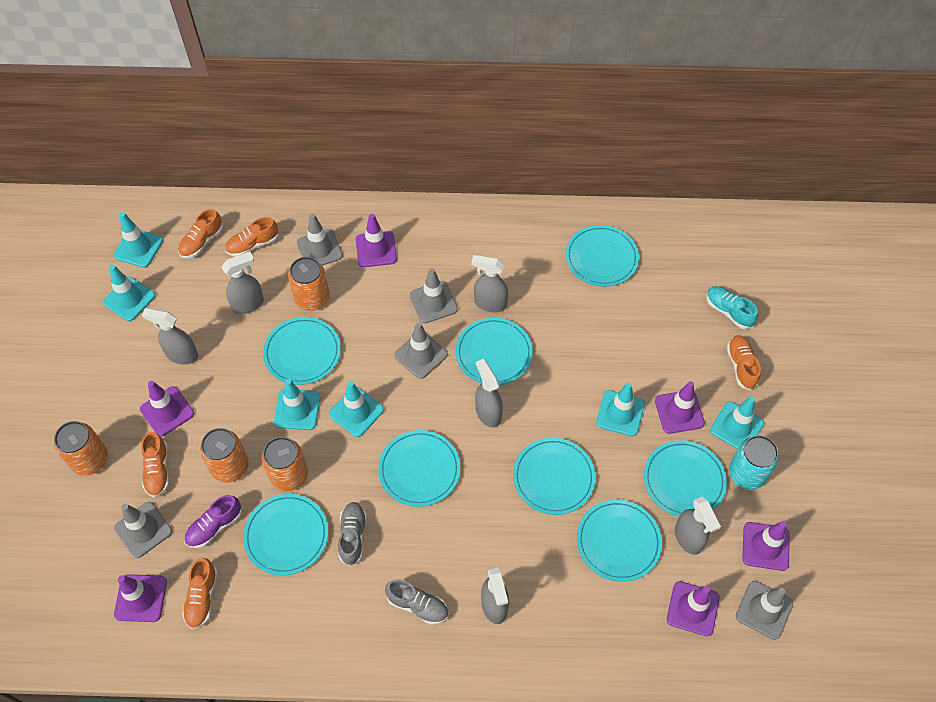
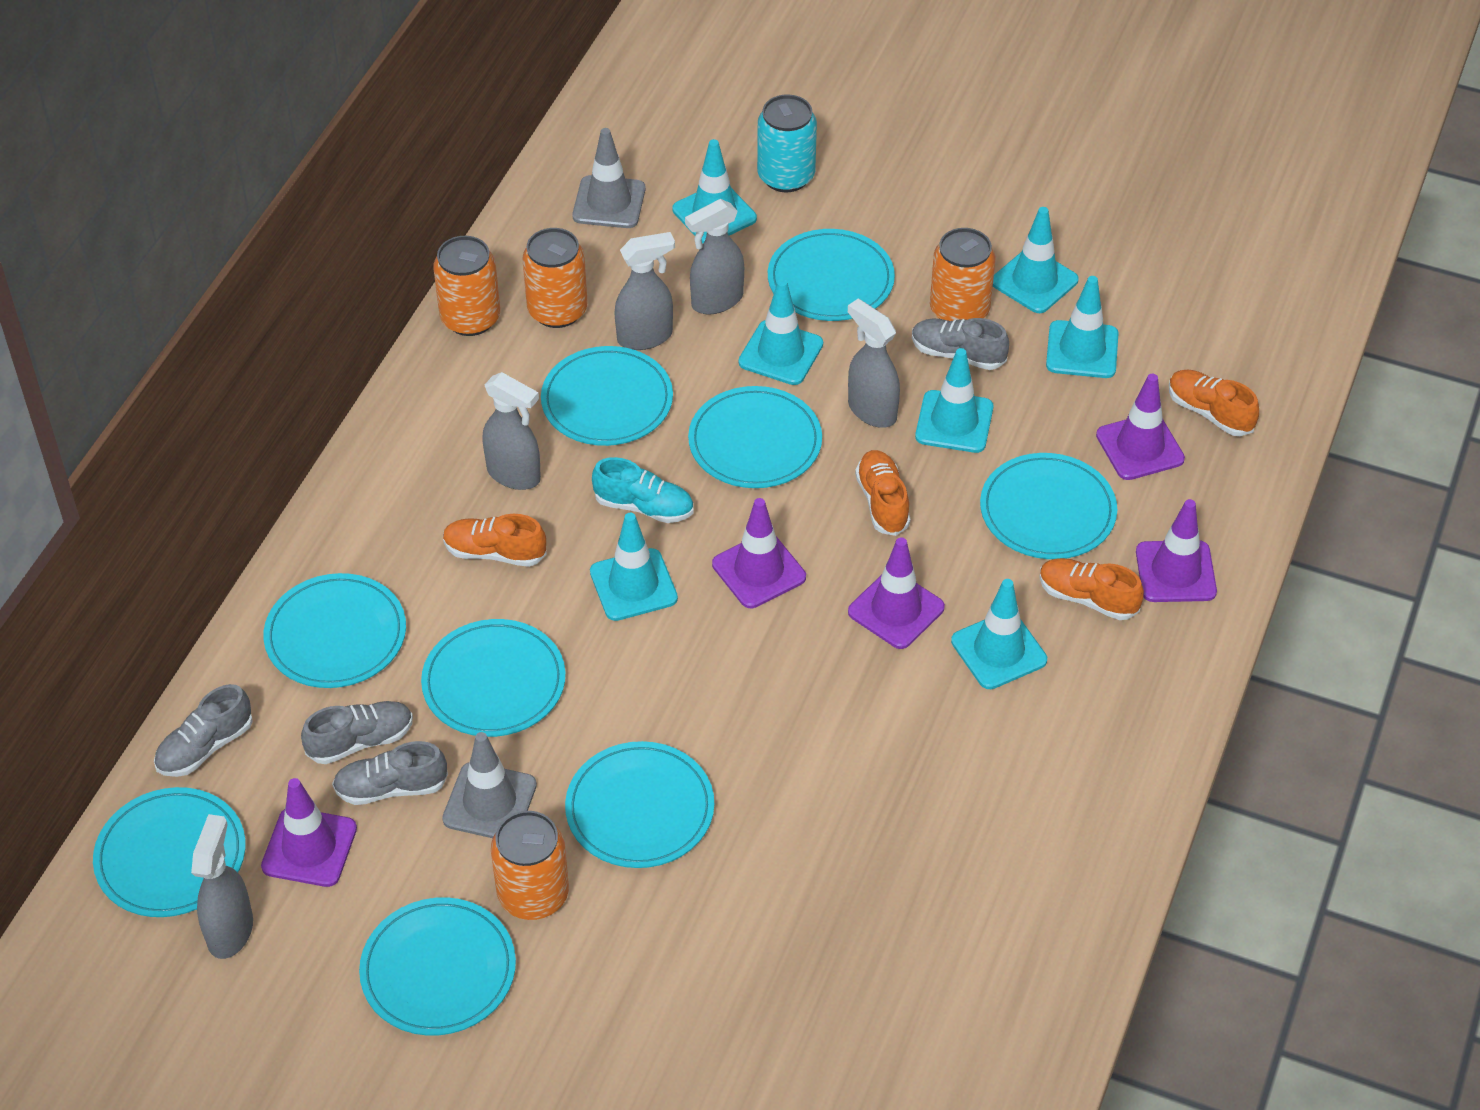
grey shoe: 2 -> 4
grey spray bottle: 6 -> 5
grey traffic cone: 5 -> 2
orange shoe: 5 -> 4
purple shoe: 1 -> 0
purple traffic cone: 6 -> 5
turquoise plate: 8 -> 9
turquoise traffic cone: 6 -> 7

